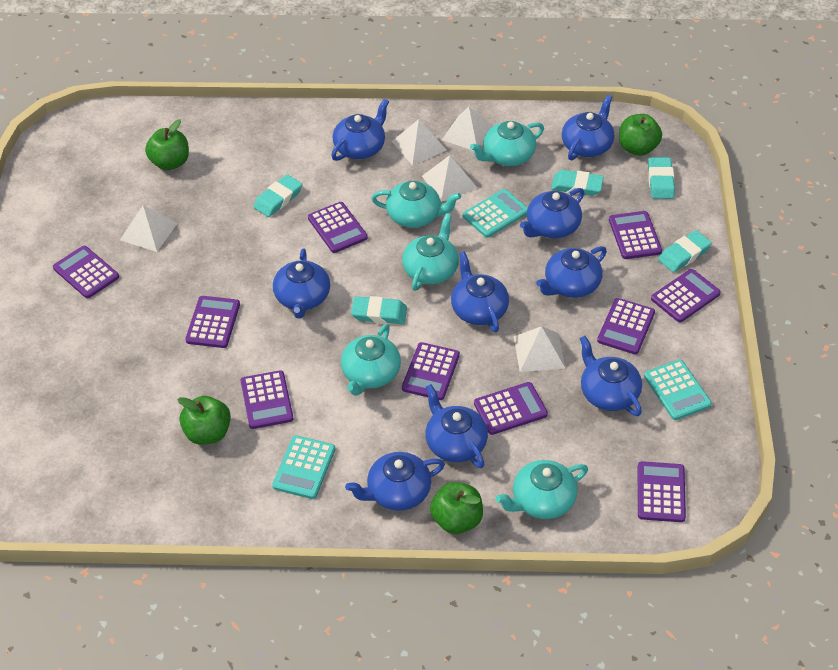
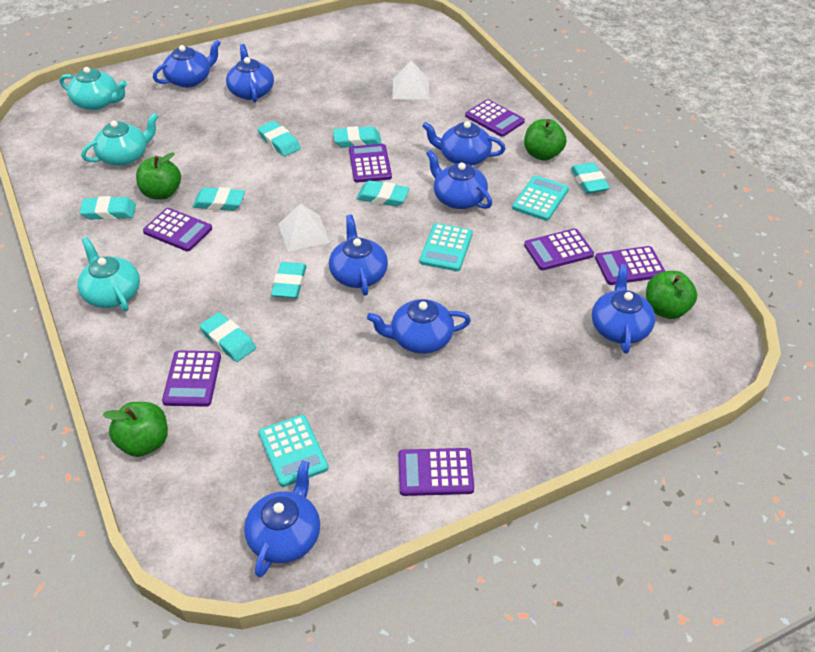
blue teapot: 9 -> 8
purple calculator: 10 -> 7
turquoise eraser: 5 -> 8
turquoise teapot: 5 -> 3
white pyramid: 5 -> 2

